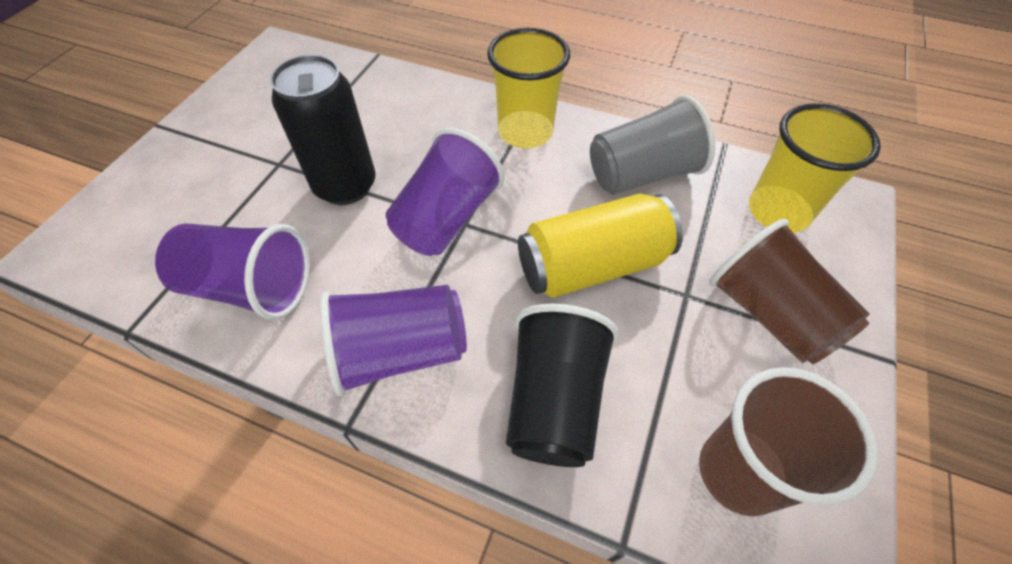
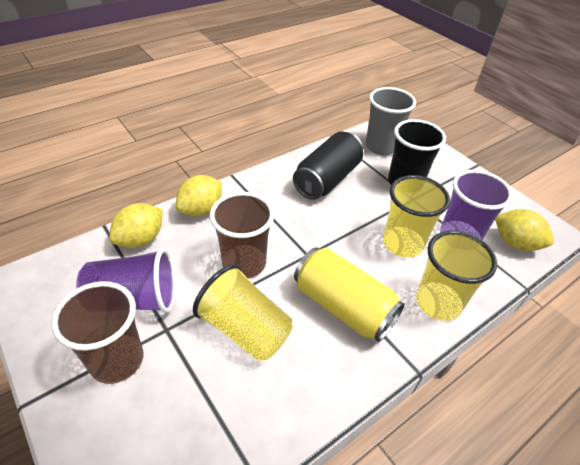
purple cup: 3 -> 2
yellow cup: 2 -> 3
yellow lemon: 0 -> 3

